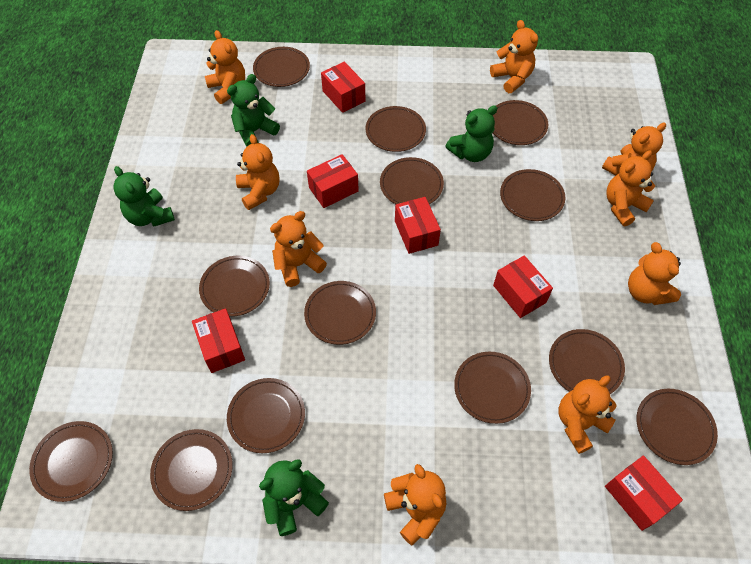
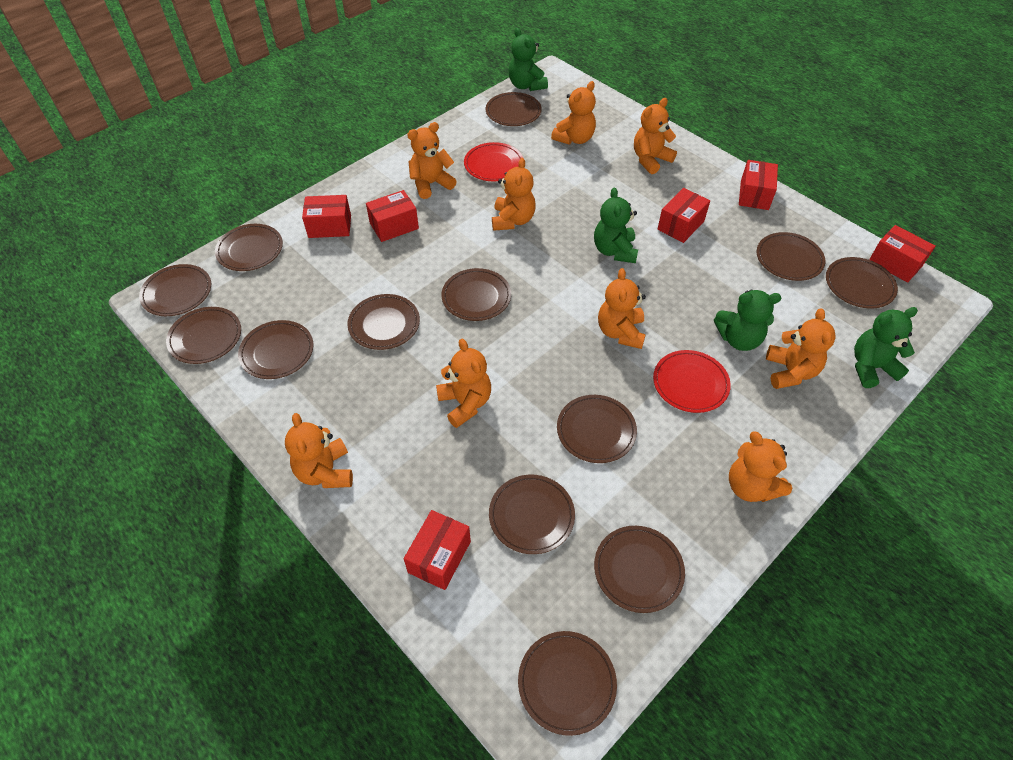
red plate: 0 -> 2

